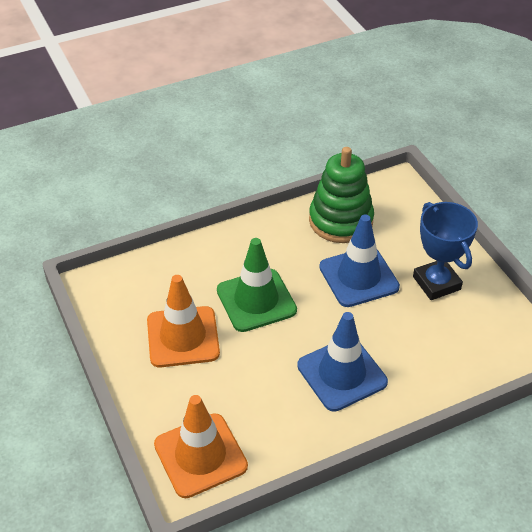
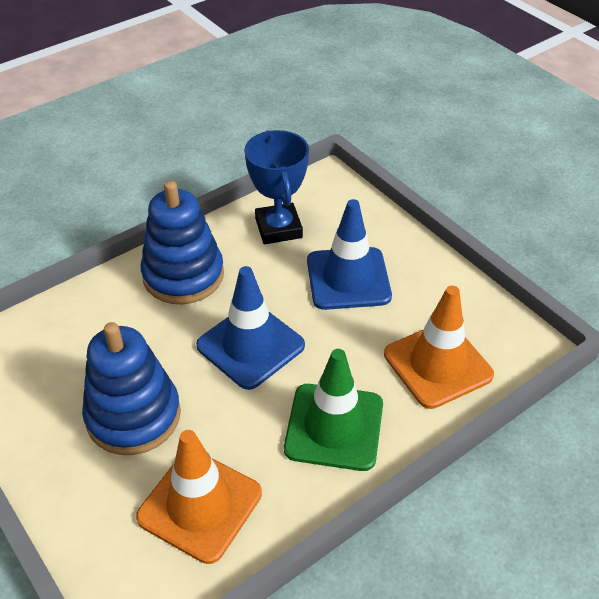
blue stacking toy: 0 -> 2
green stacking toy: 1 -> 0

